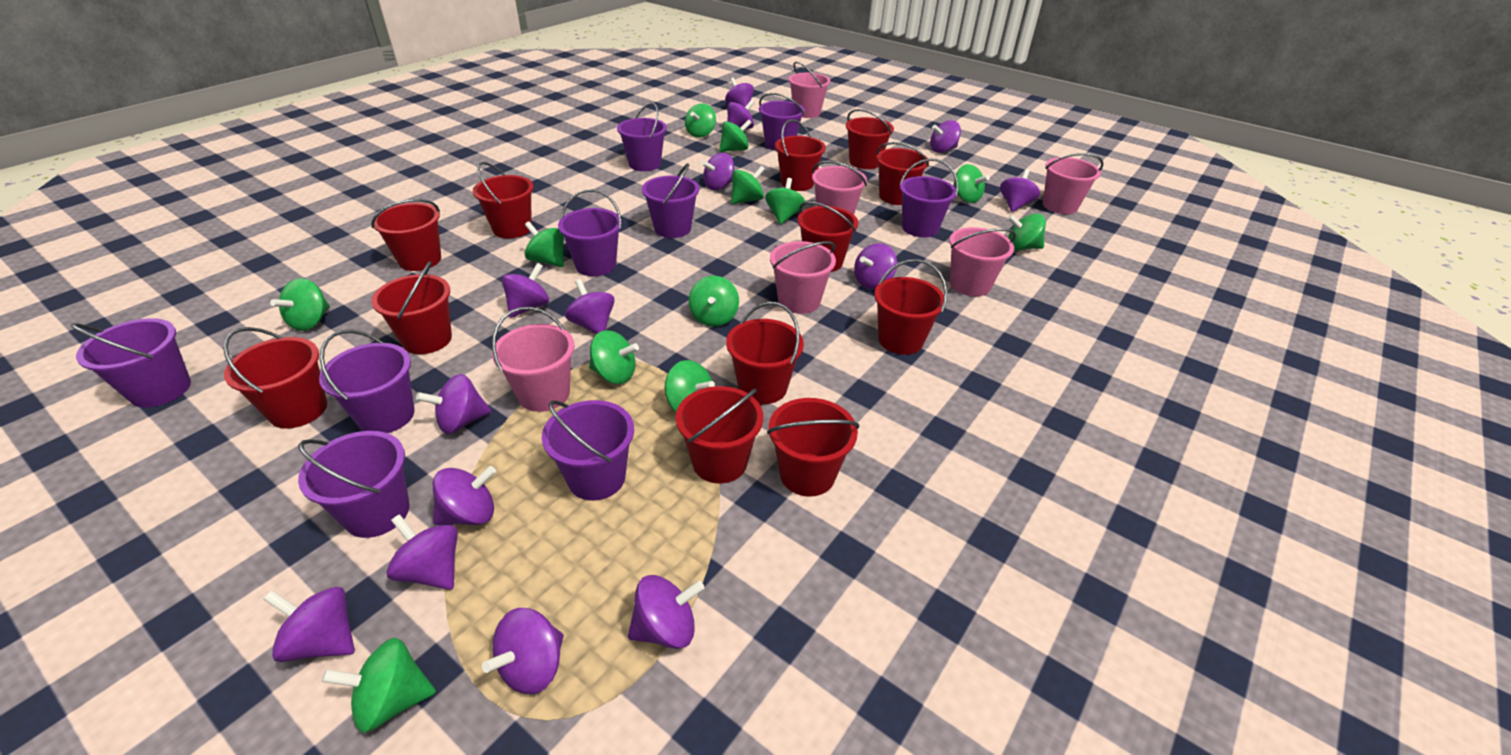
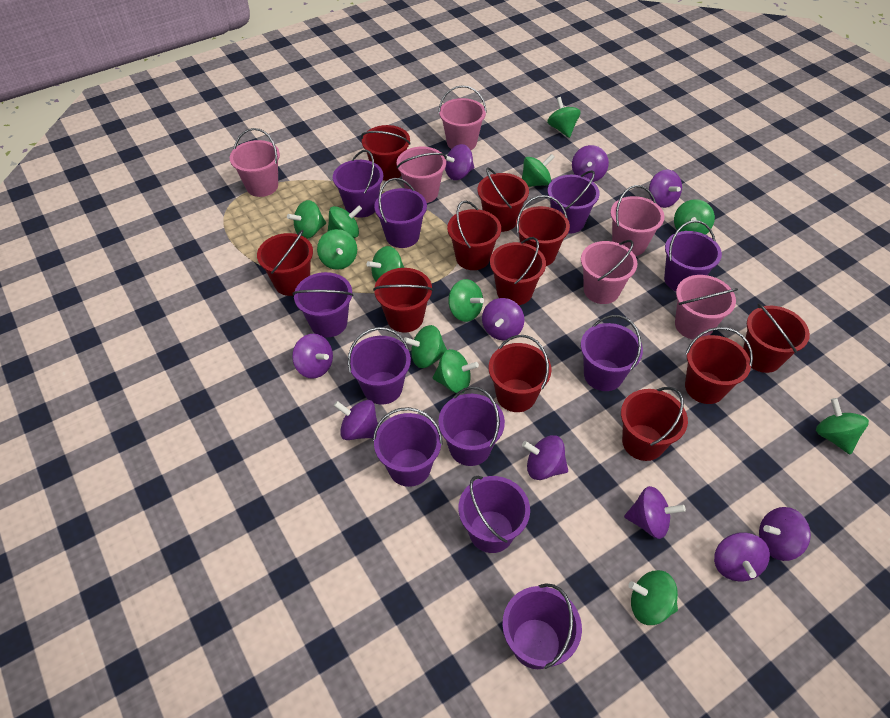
purple bucket: 9 -> 11
purple spinning top: 14 -> 10
red bucket: 12 -> 11

